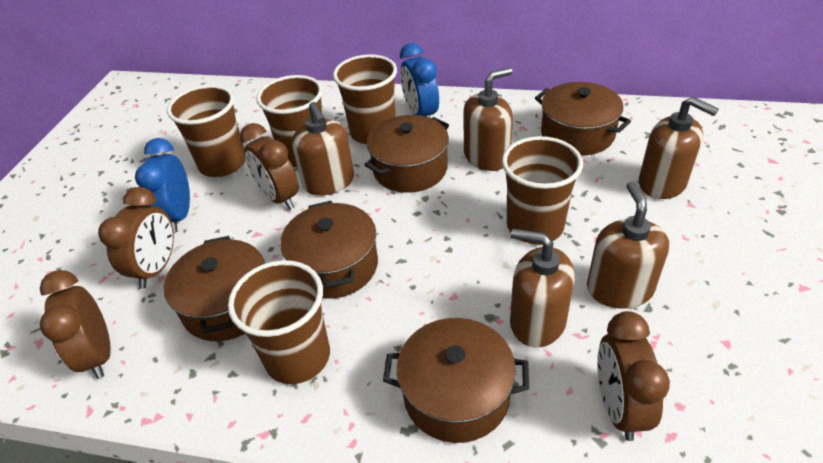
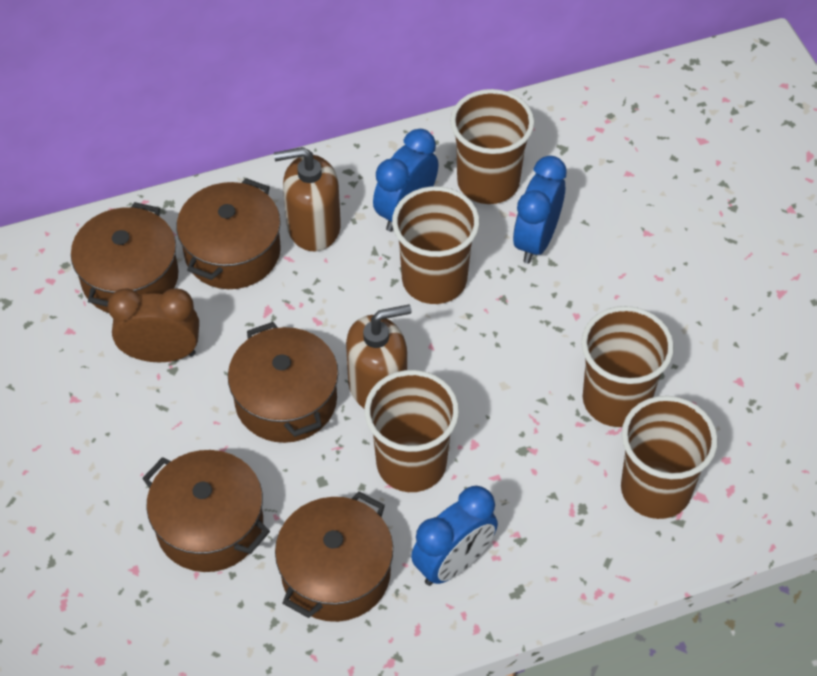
blue clock: 2 -> 3
brown clock: 4 -> 1
brown soap dispenser: 5 -> 2

